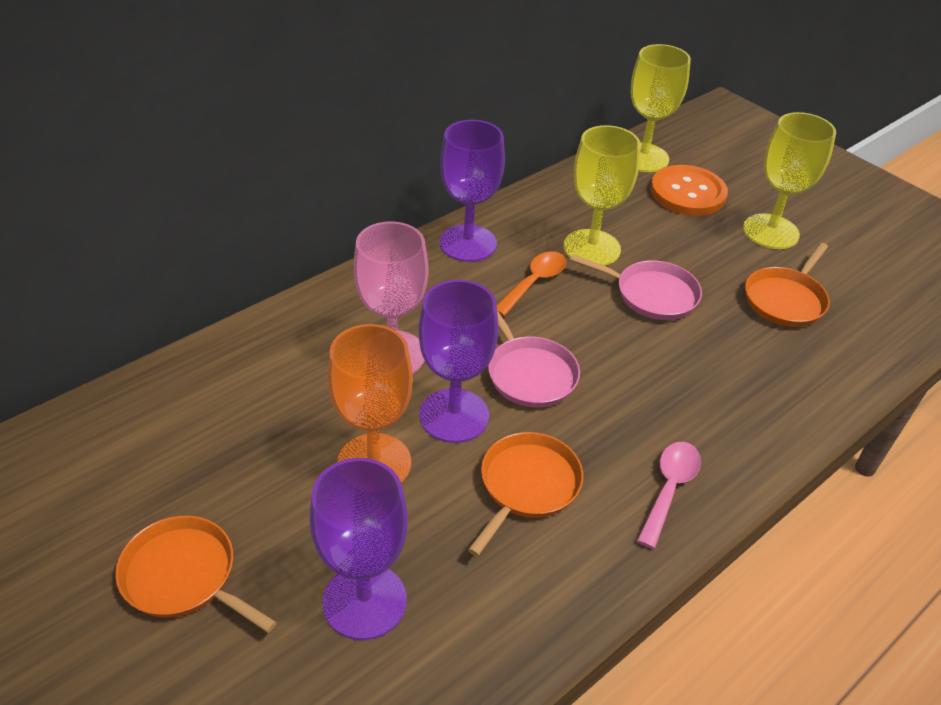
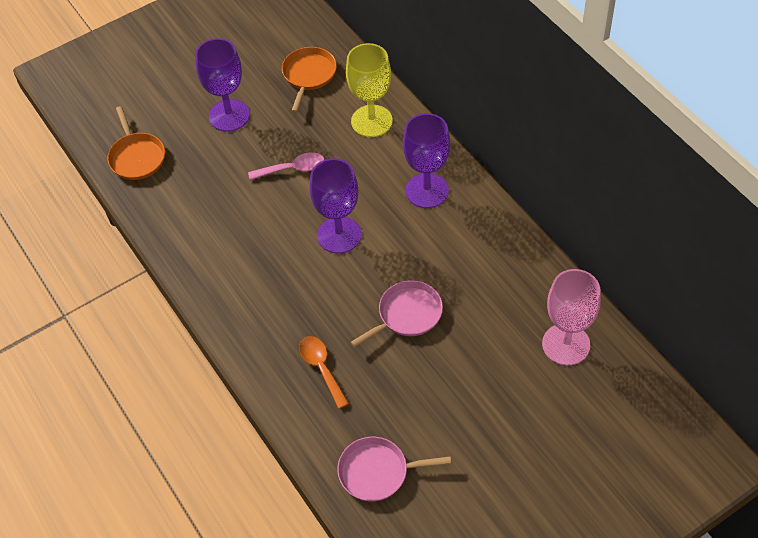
orange button: 1 -> 0
orange goblet: 1 -> 0
orange pan: 3 -> 2
yellow goblet: 3 -> 1

